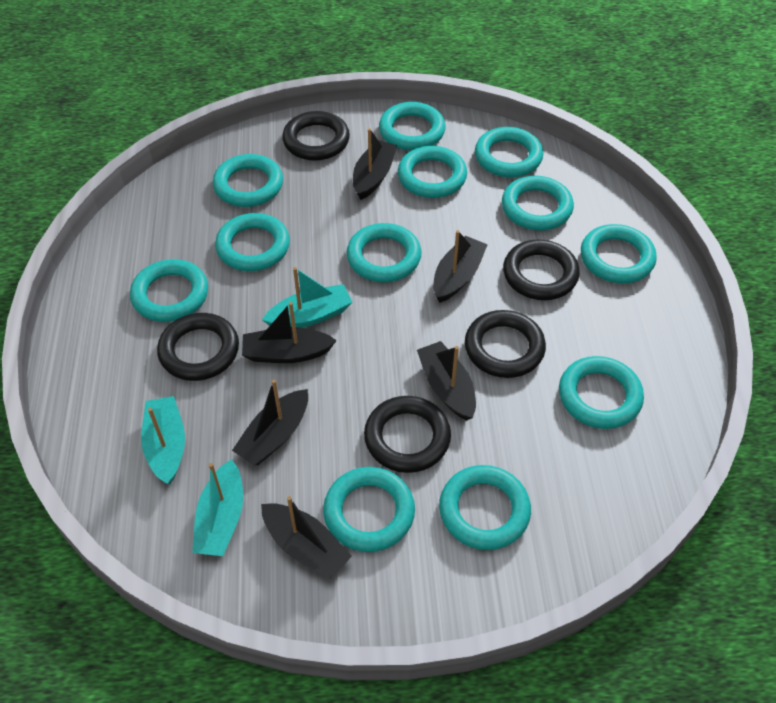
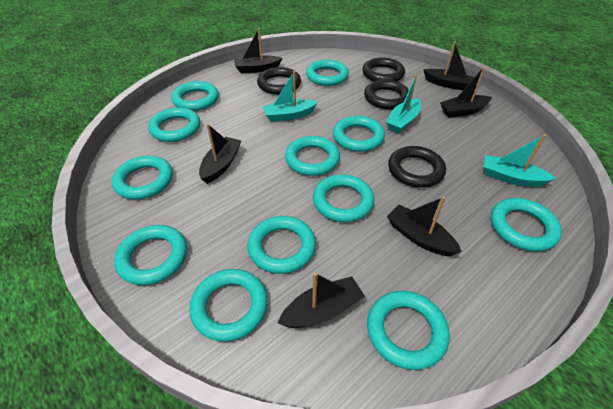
black ring: 5 -> 4

